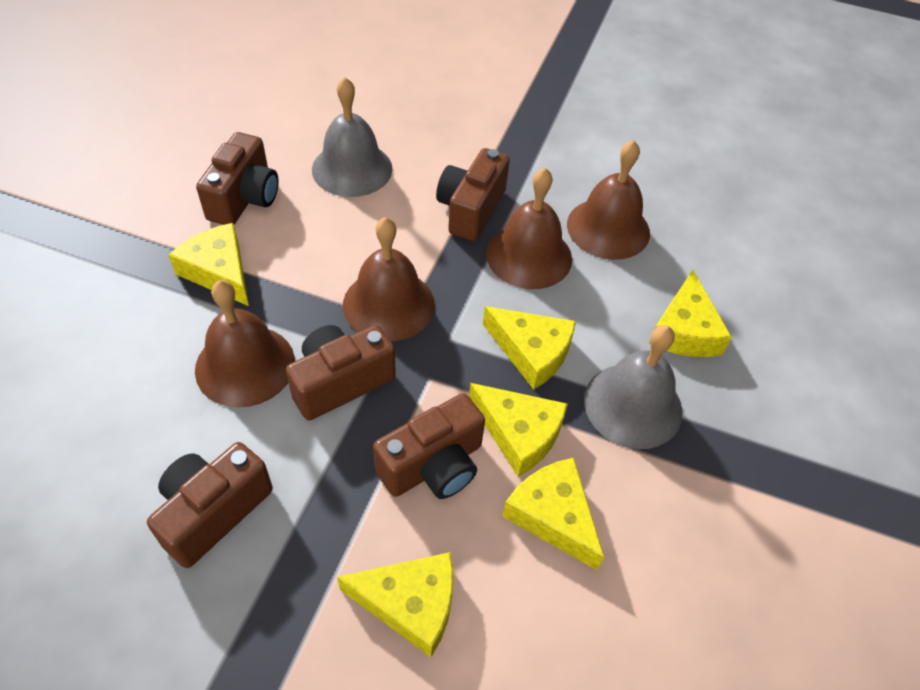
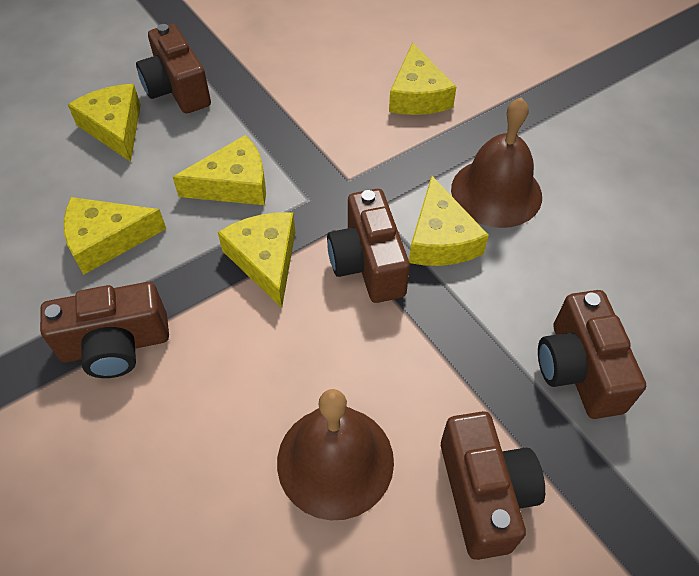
brown bell: 4 -> 2
grey bell: 2 -> 0

